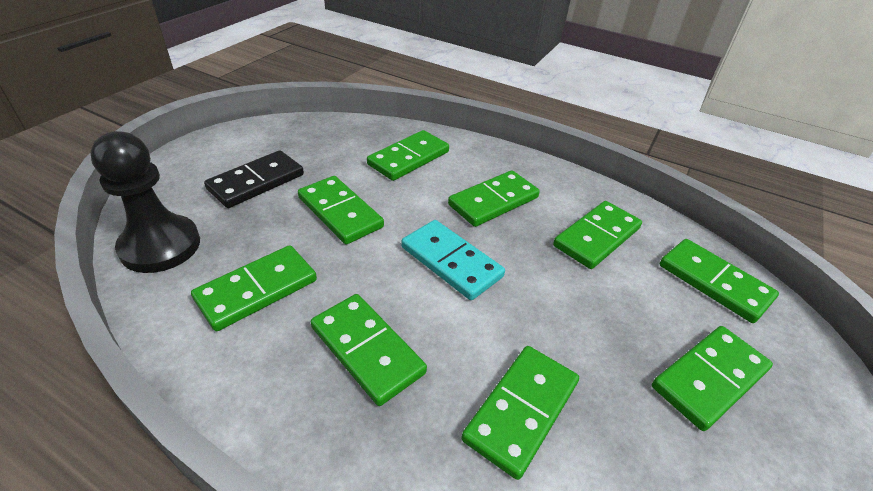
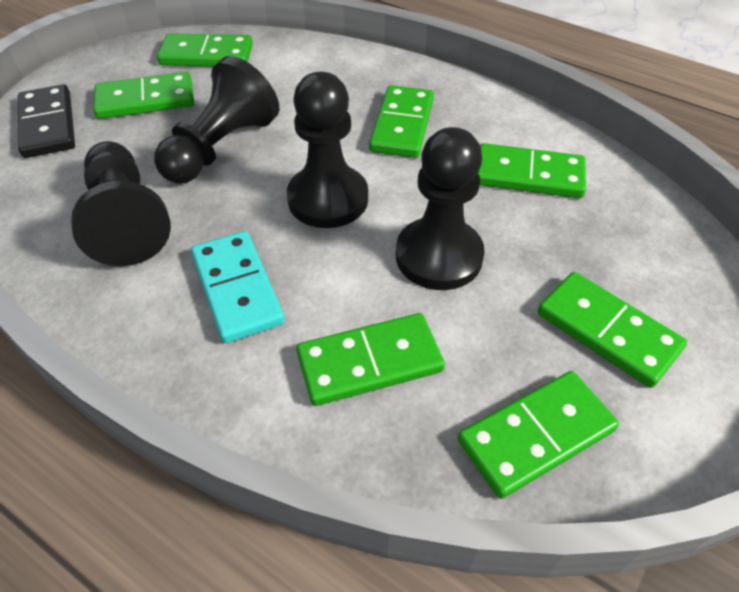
black pawn: 1 -> 4
green domino: 9 -> 7

